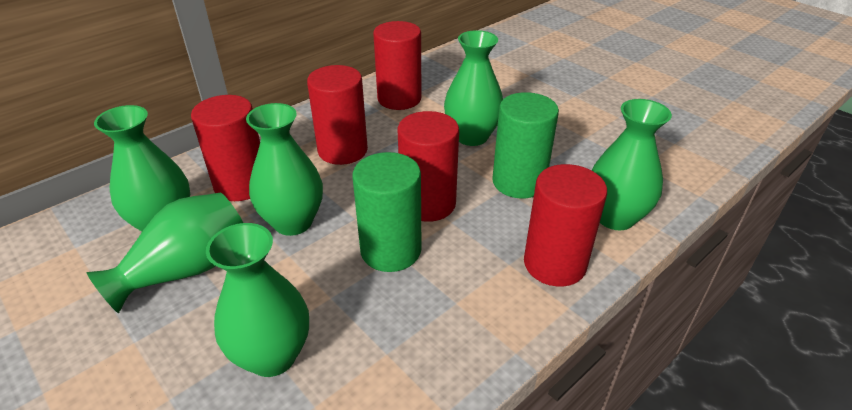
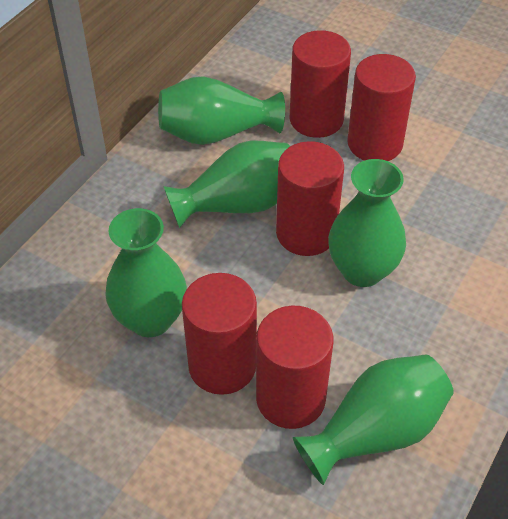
green cylinder: 2 -> 0
green vase: 6 -> 5

